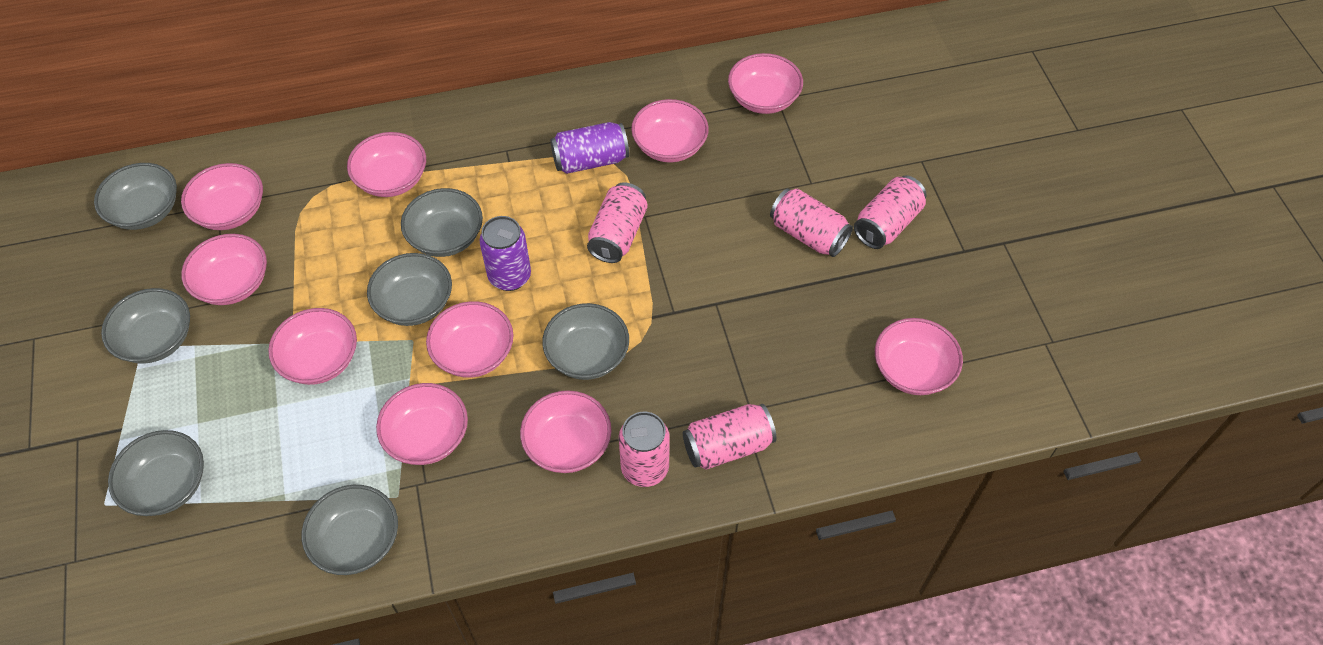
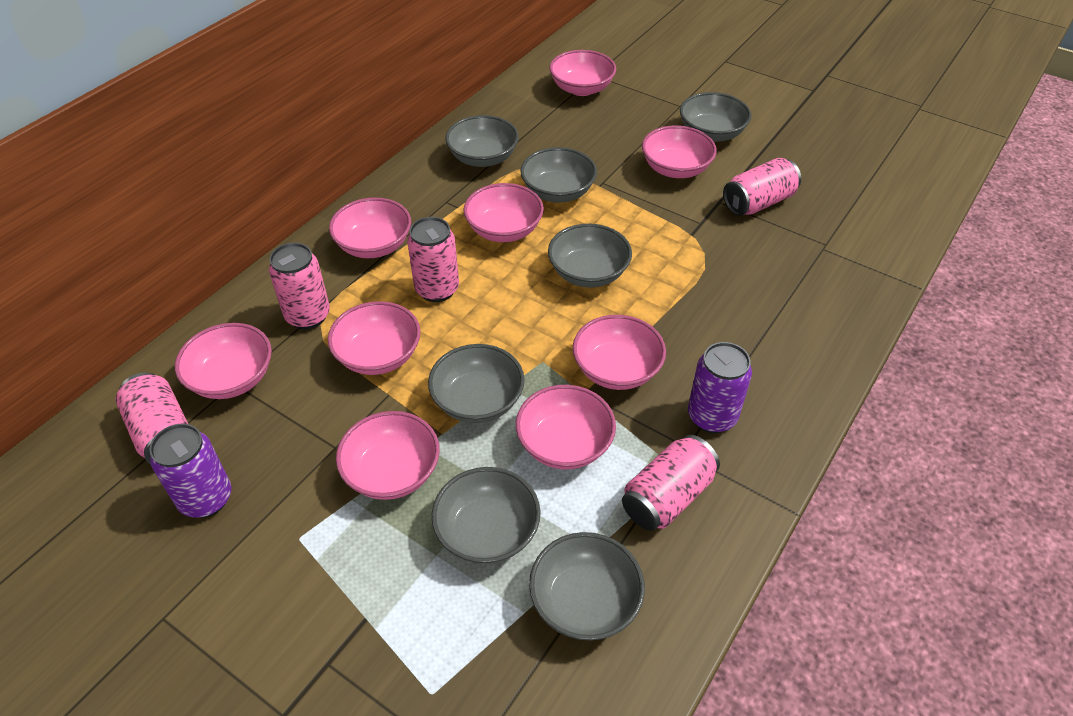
pink bowl: 10 -> 9

